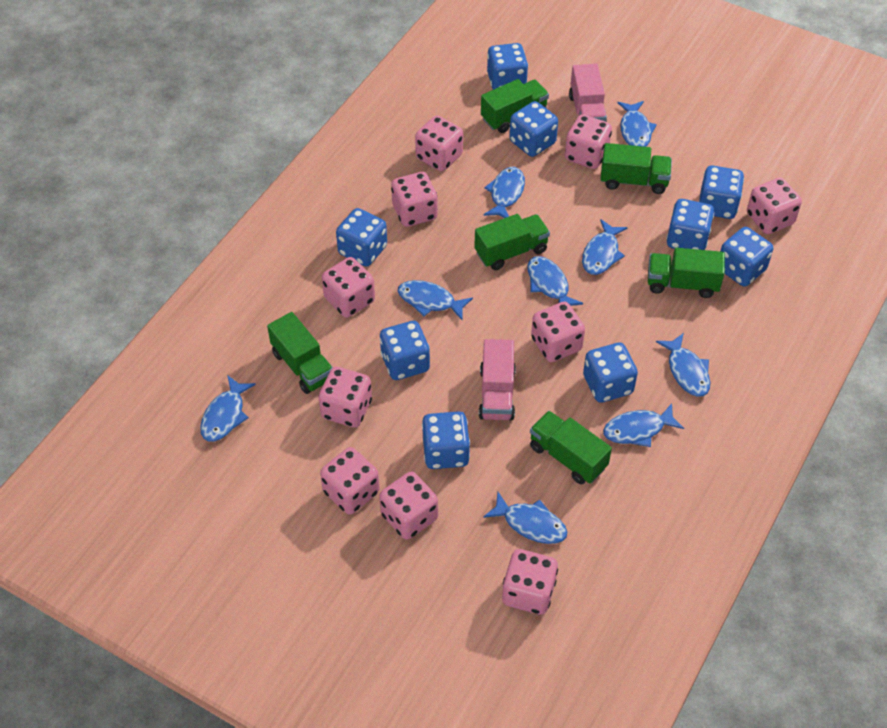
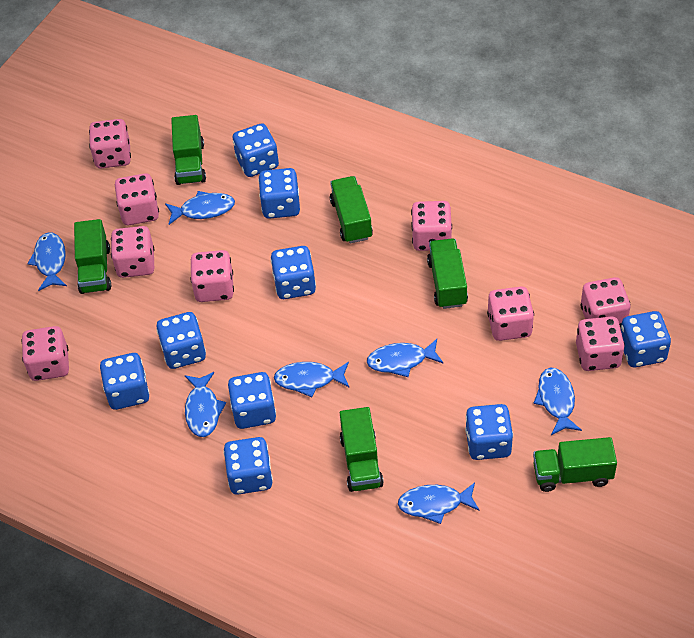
blue fish: 9 -> 7
pink dice: 10 -> 9
pink truck: 2 -> 0

